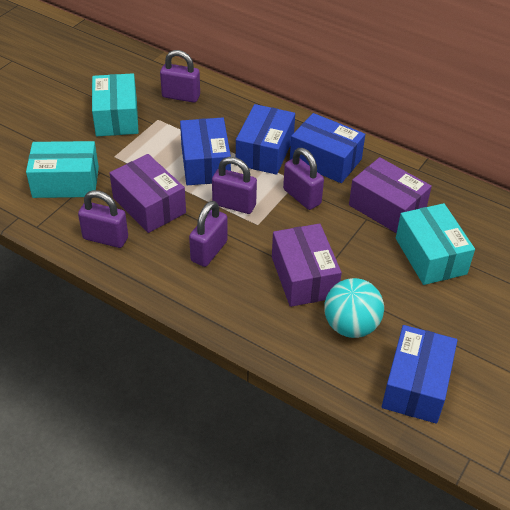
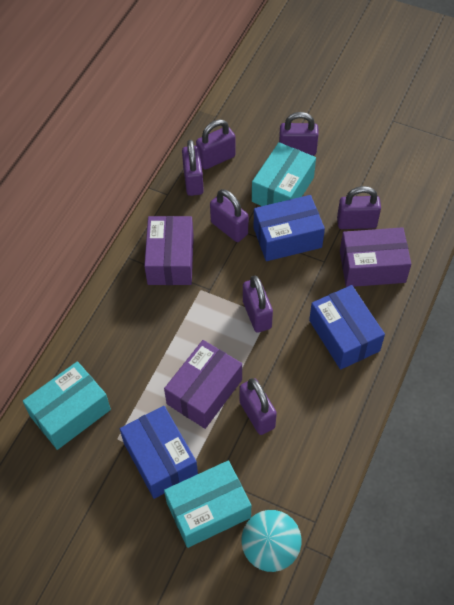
blue box: 4 -> 3
purple padlock: 5 -> 7

